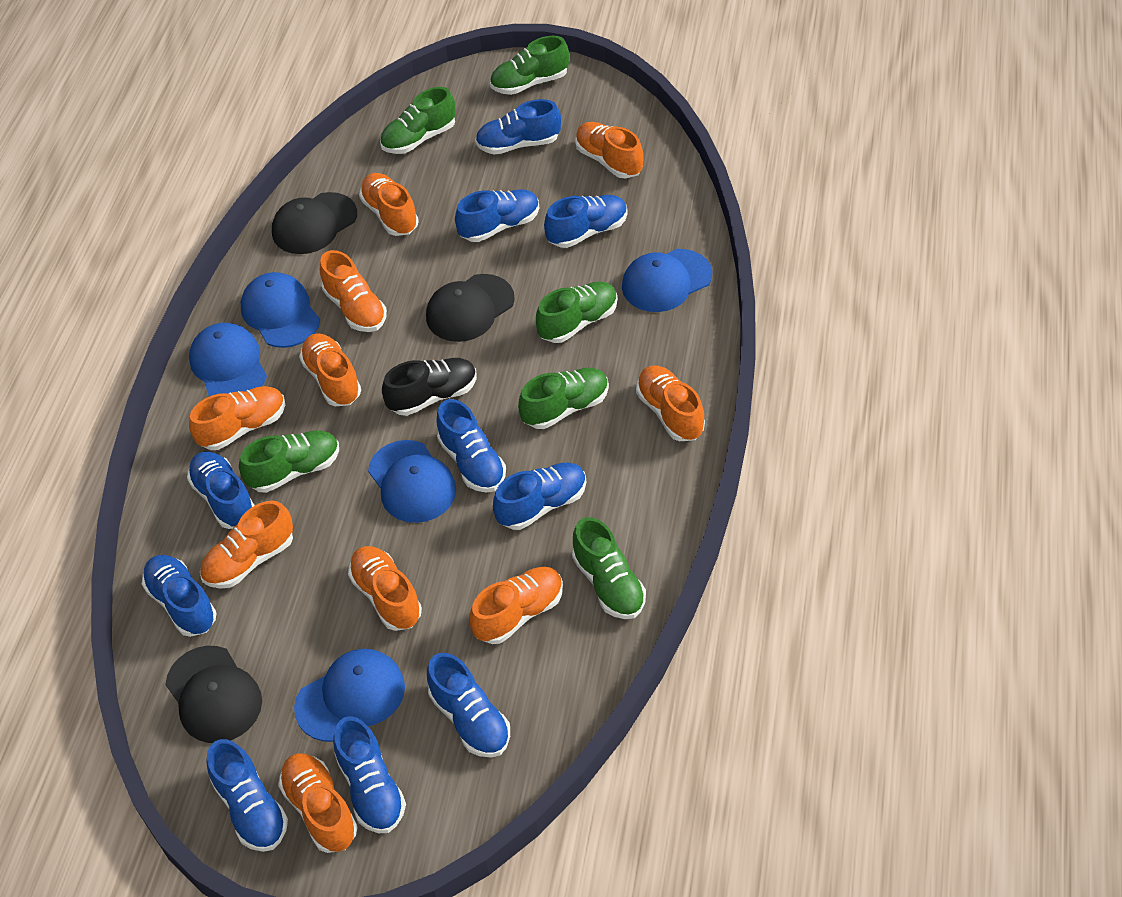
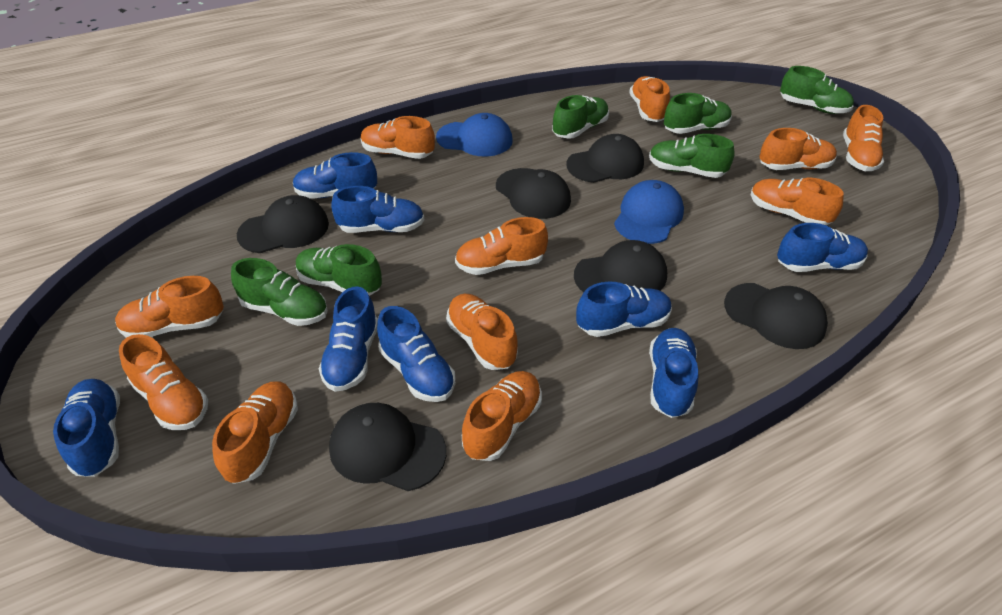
black cap: 3 -> 6
black shoe: 1 -> 0
blue cap: 5 -> 2
blue shoe: 10 -> 8
orange shoe: 10 -> 11

